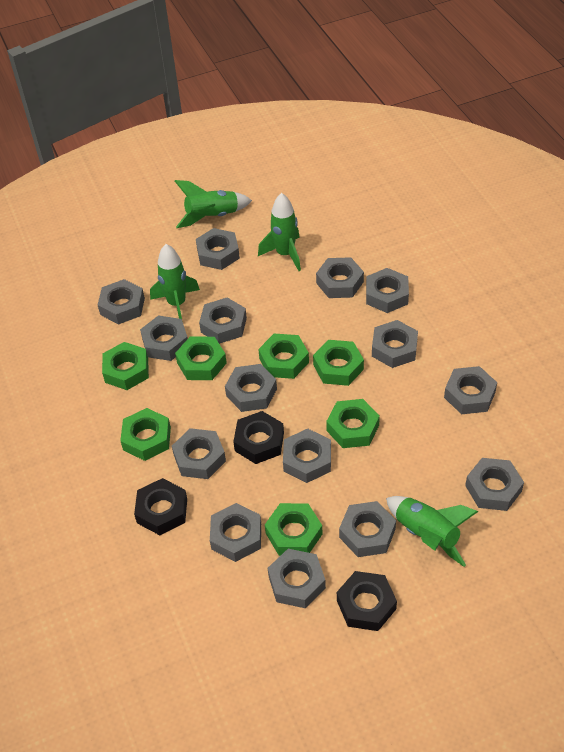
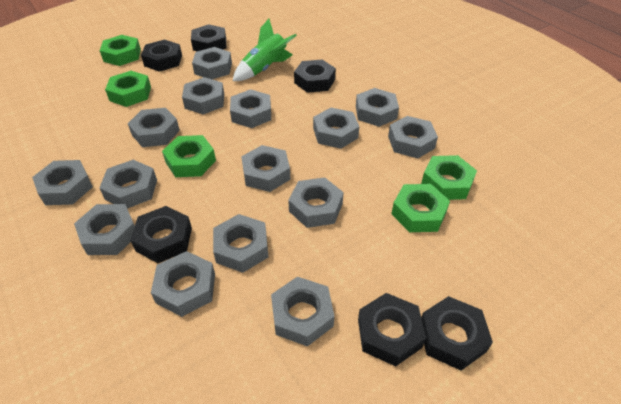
black nut: 3 -> 6
green nut: 7 -> 5
green rocket: 4 -> 1

